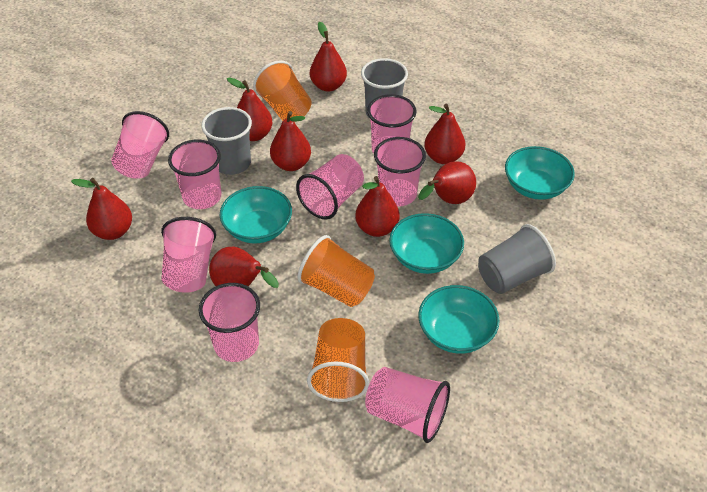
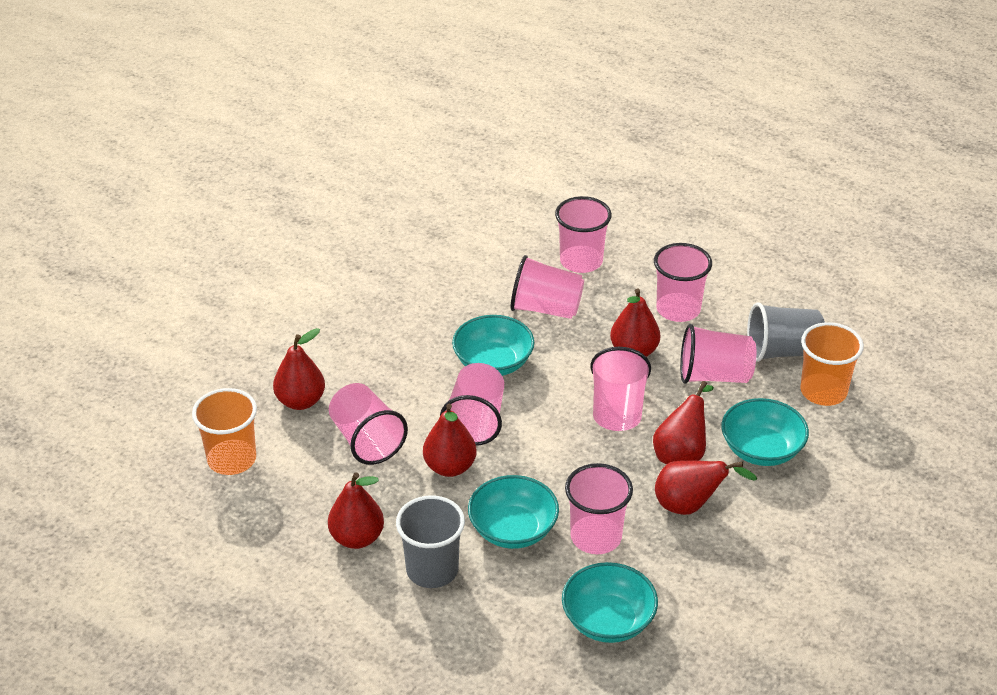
grey cup: 3 -> 2
orange cup: 3 -> 2
red pear: 8 -> 6

